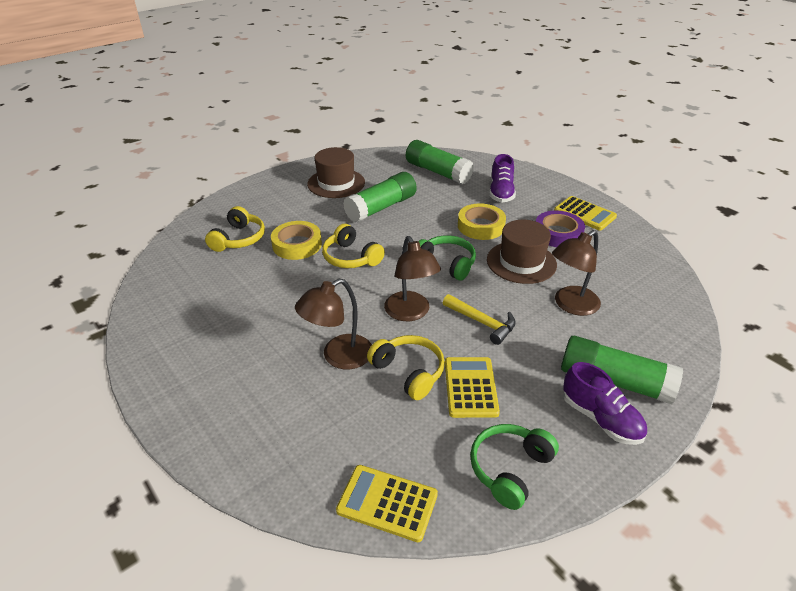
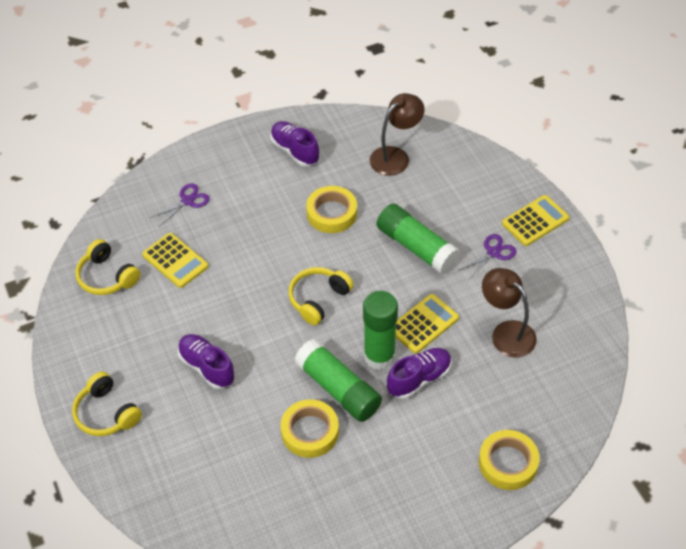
brown hat: 2 -> 0
brown lamp: 3 -> 2
green headphones: 2 -> 0
purple scissors: 0 -> 2
purple shoe: 2 -> 3
purple tape: 1 -> 0
yellow hammer: 1 -> 0
yellow tape: 2 -> 3

